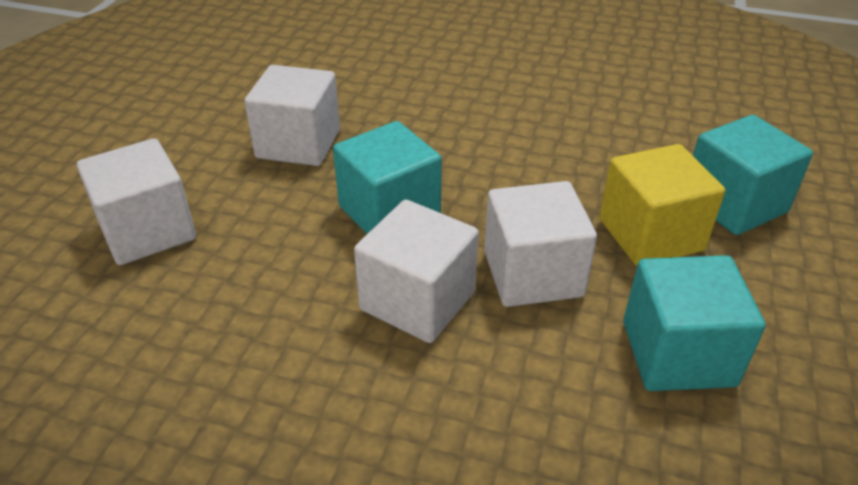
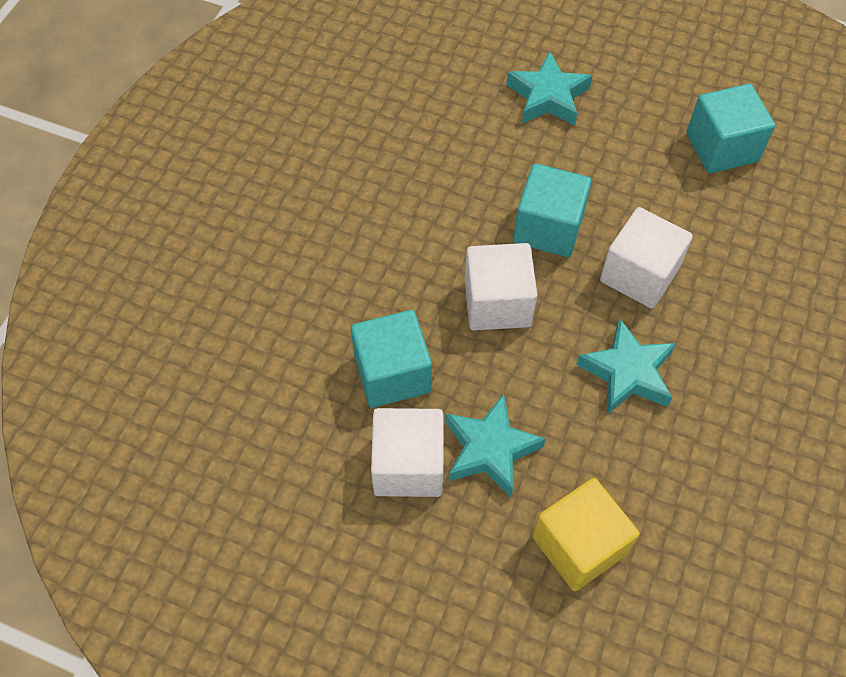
turquoise star: 0 -> 3
white cube: 4 -> 3

